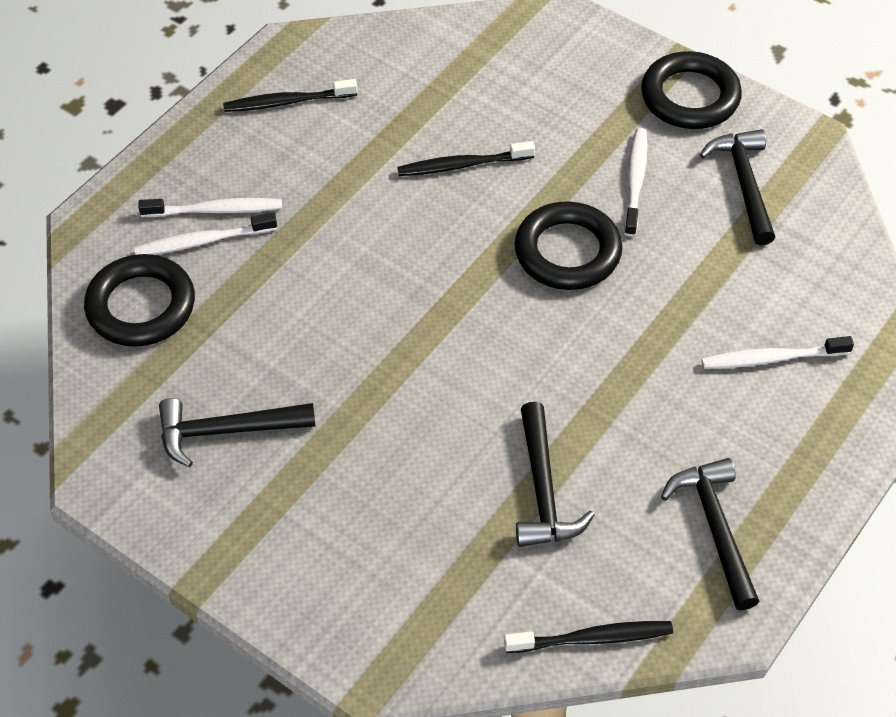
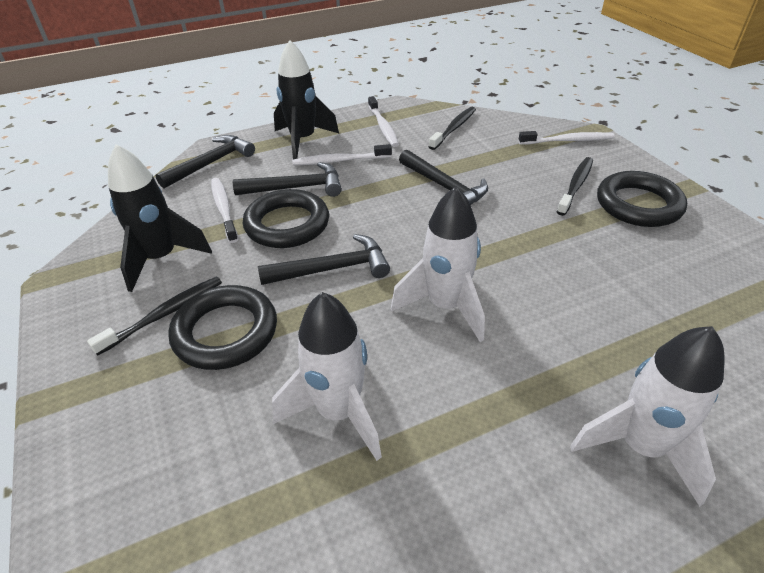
black rocket: 0 -> 2
white rocket: 0 -> 3

